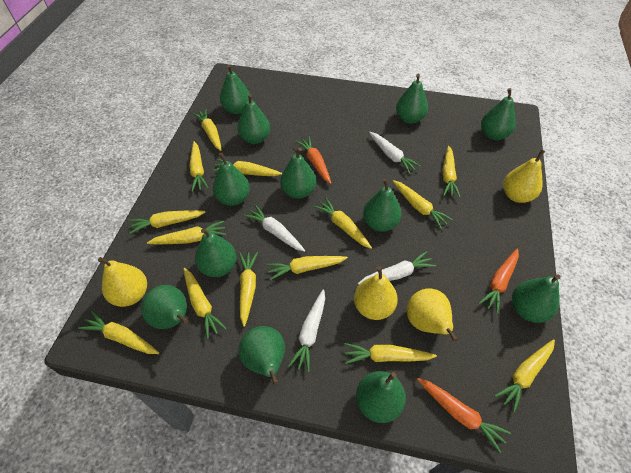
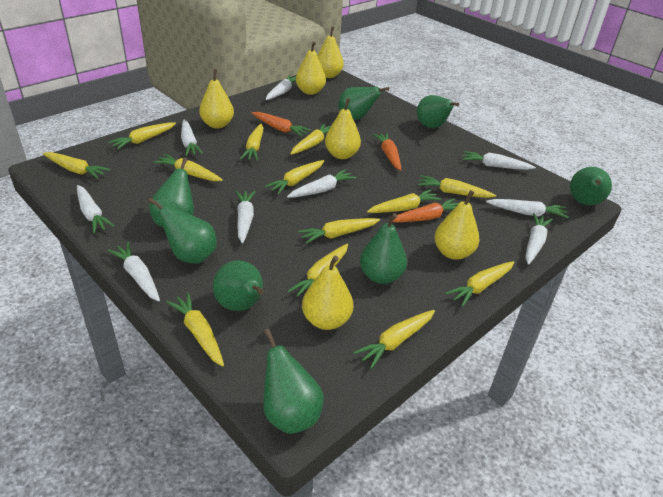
green pear: 12 -> 8
white carrot: 4 -> 9
yellow carrot: 14 -> 13
yellow pear: 4 -> 6

